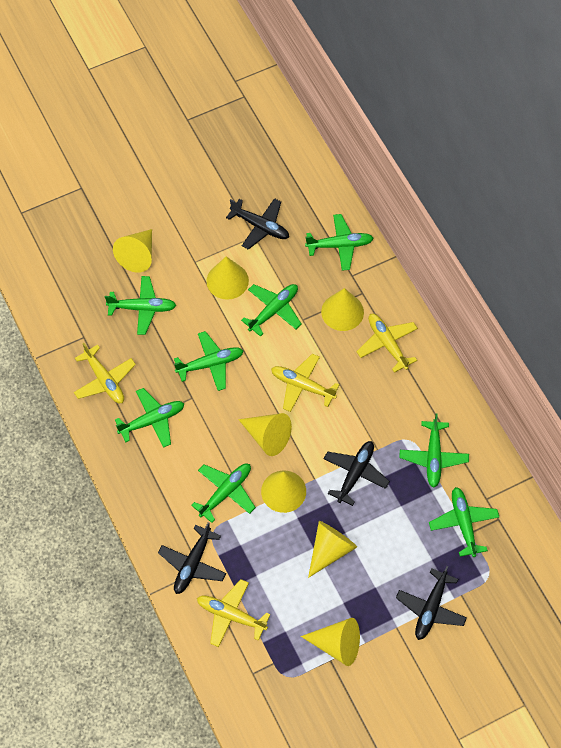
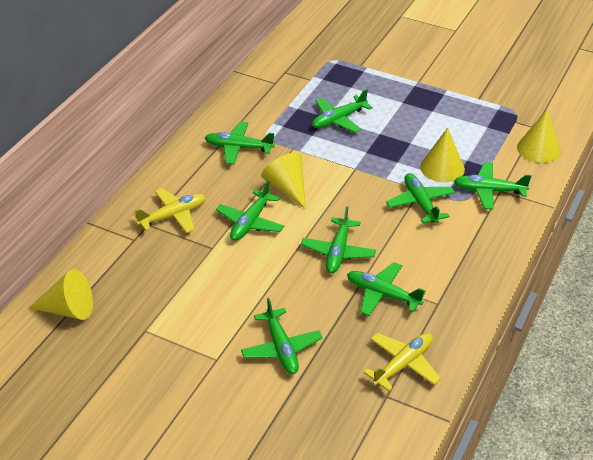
black plane: 4 -> 0
yellow cone: 7 -> 4
yellow plane: 4 -> 2

